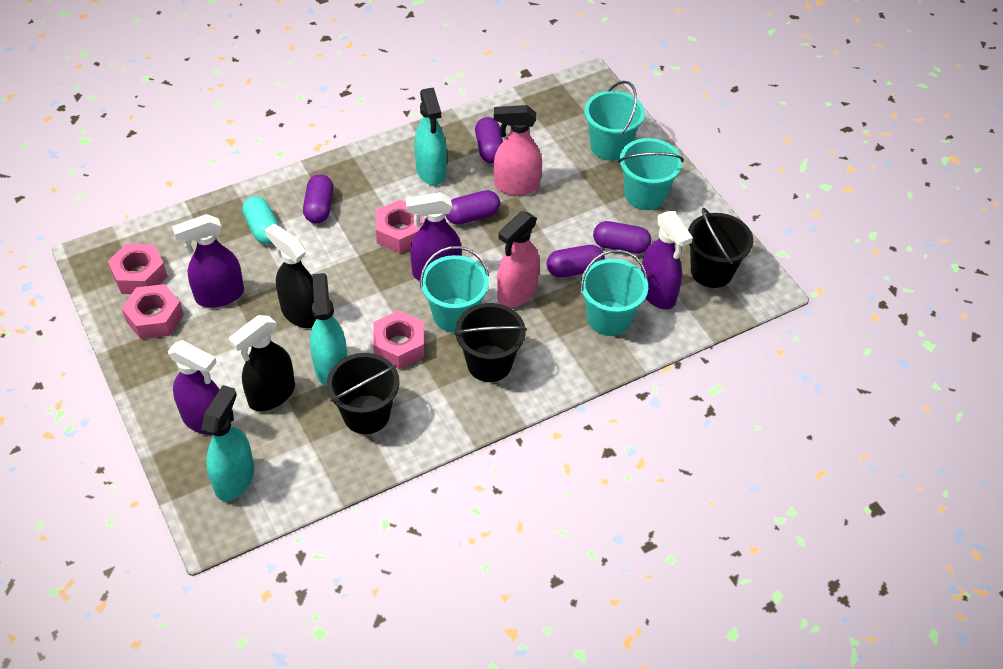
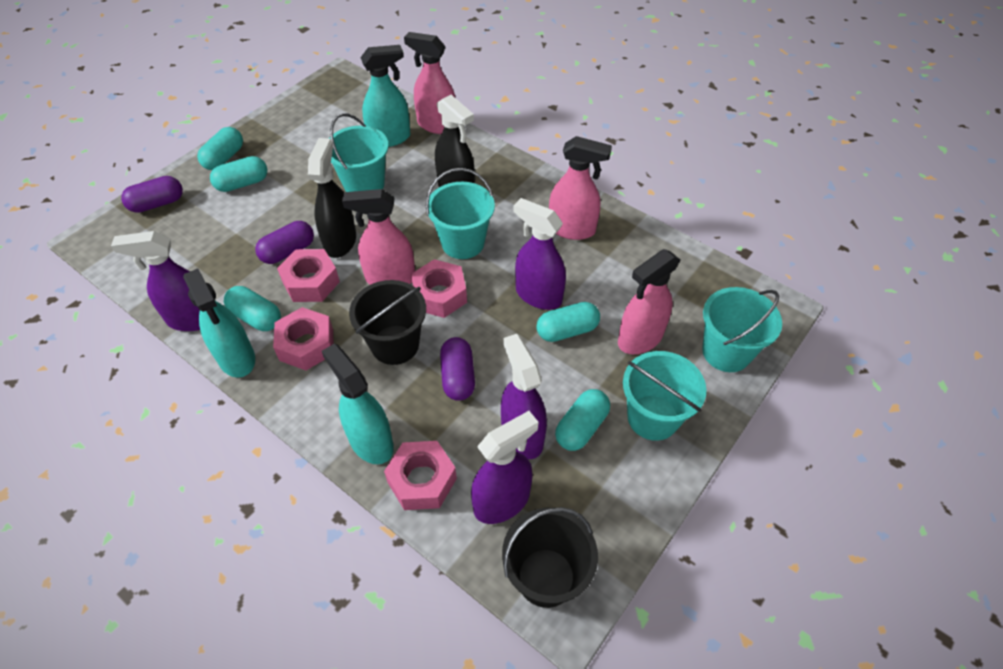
black bucket: 3 -> 2
pink spray bottle: 2 -> 4
purple capsule: 5 -> 3
turquoise capsule: 1 -> 5

